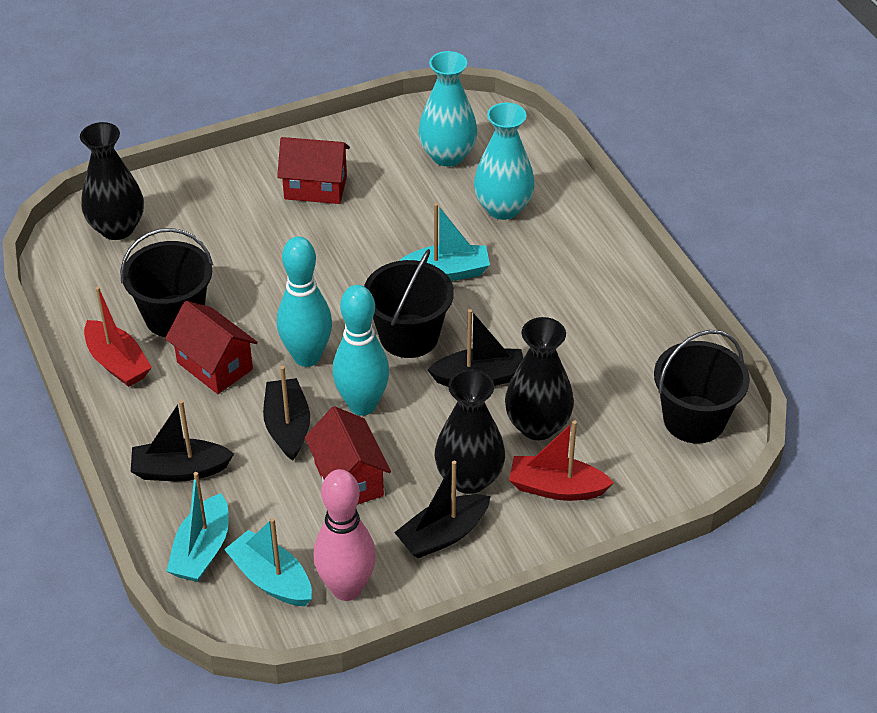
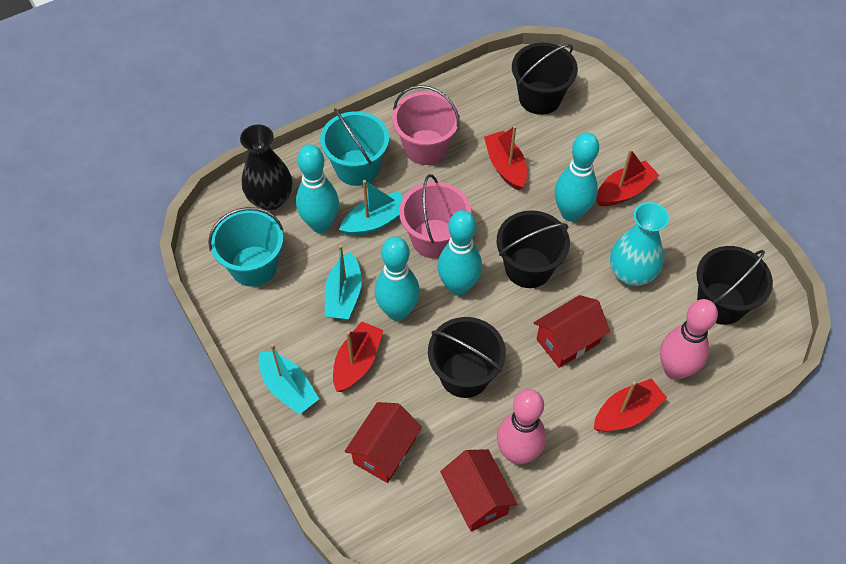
black boat: 4 -> 0
black bucket: 3 -> 4
black vase: 3 -> 1
pink bowling pin: 1 -> 2
pink bucket: 0 -> 2
red boat: 2 -> 4
turquoise bowling pin: 2 -> 4
turquoise bucket: 0 -> 2
turquoise vase: 2 -> 1

